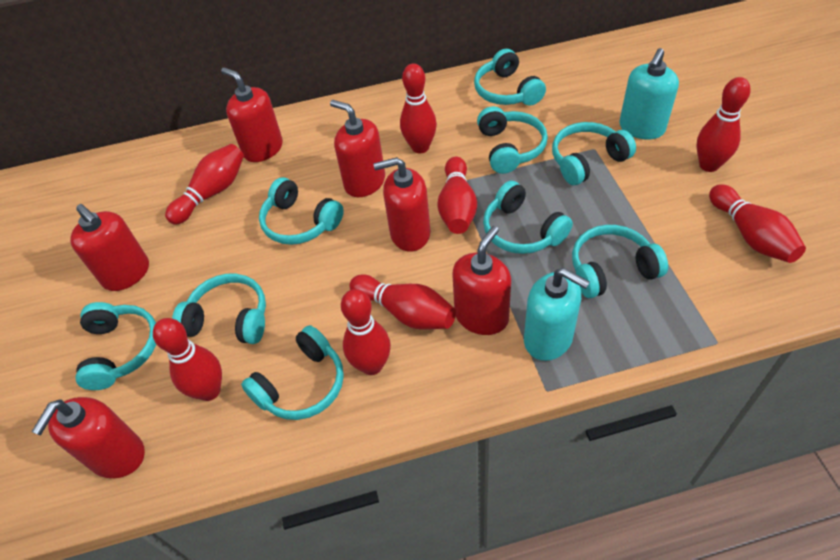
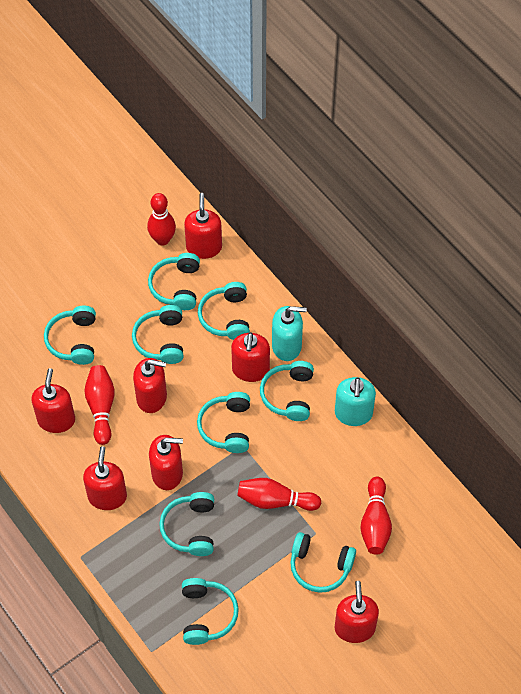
red bowling pin: 8 -> 4
red soap dispenser: 6 -> 7

